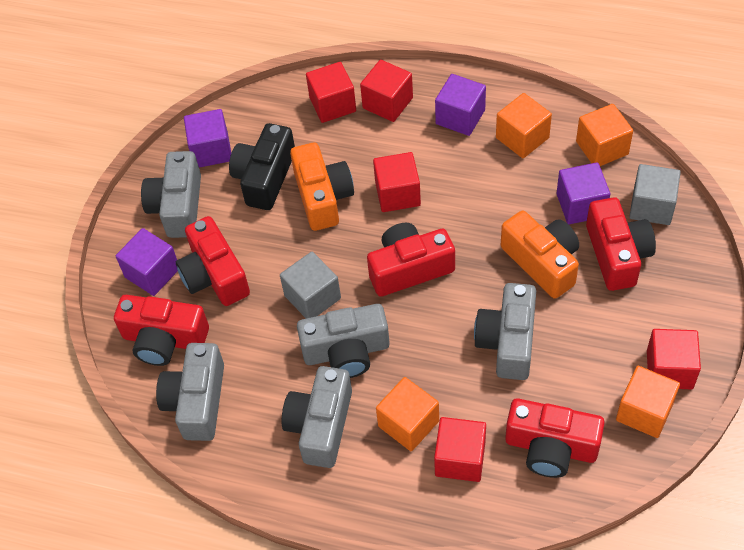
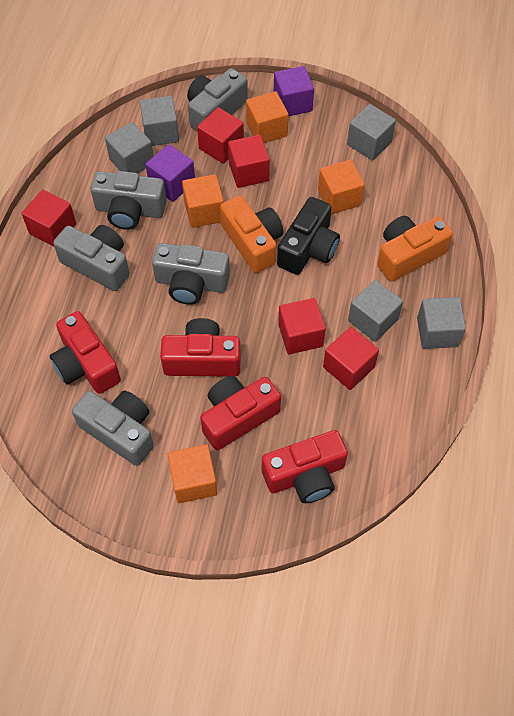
grey cube: 2 -> 5
purple cube: 4 -> 2
red camera: 5 -> 4

